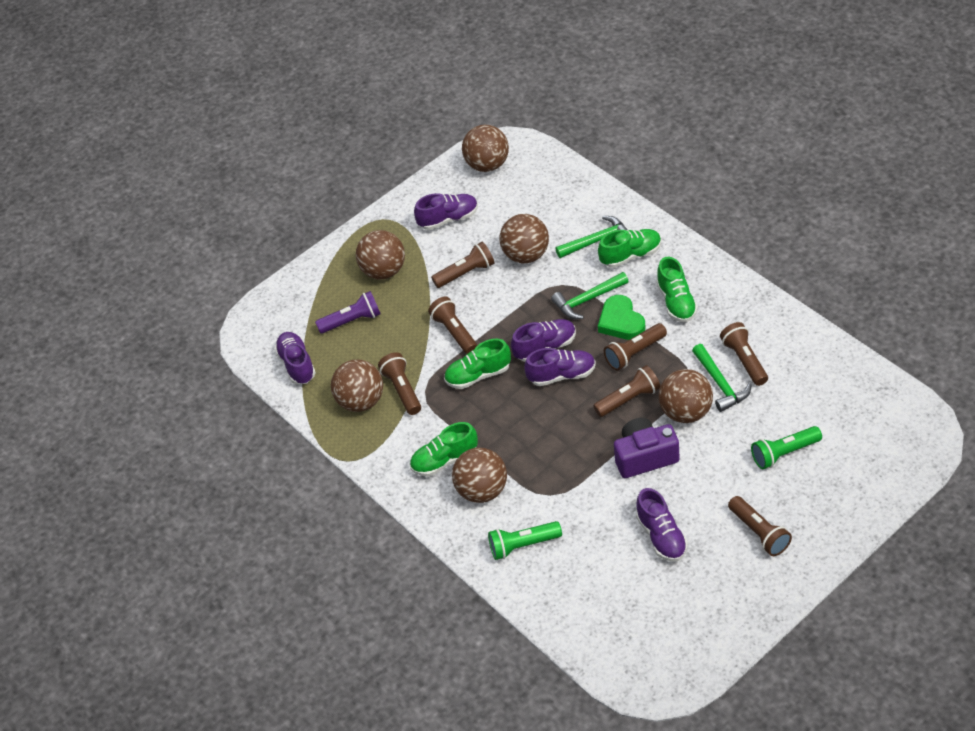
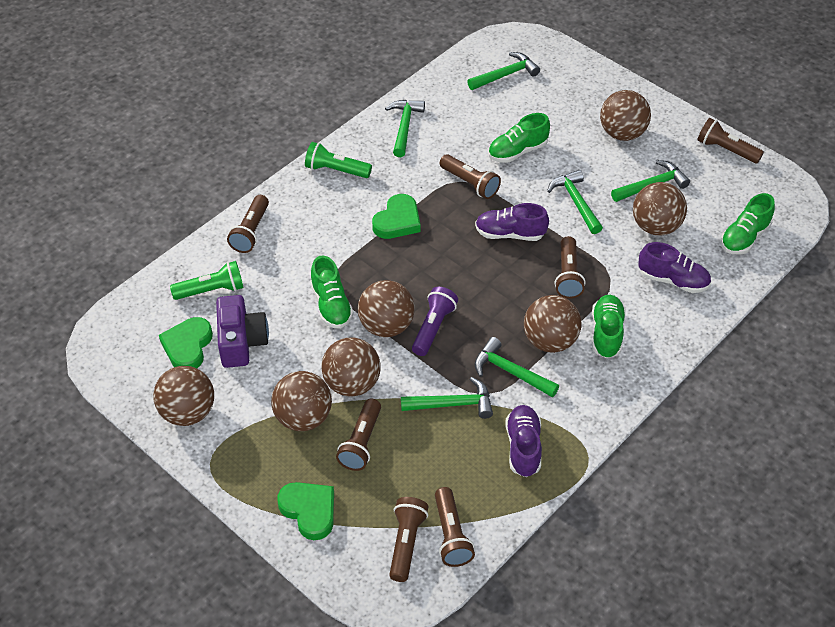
brown ball: 6 -> 7
green hammer: 3 -> 6
green heart: 1 -> 3
purple shoe: 5 -> 3

